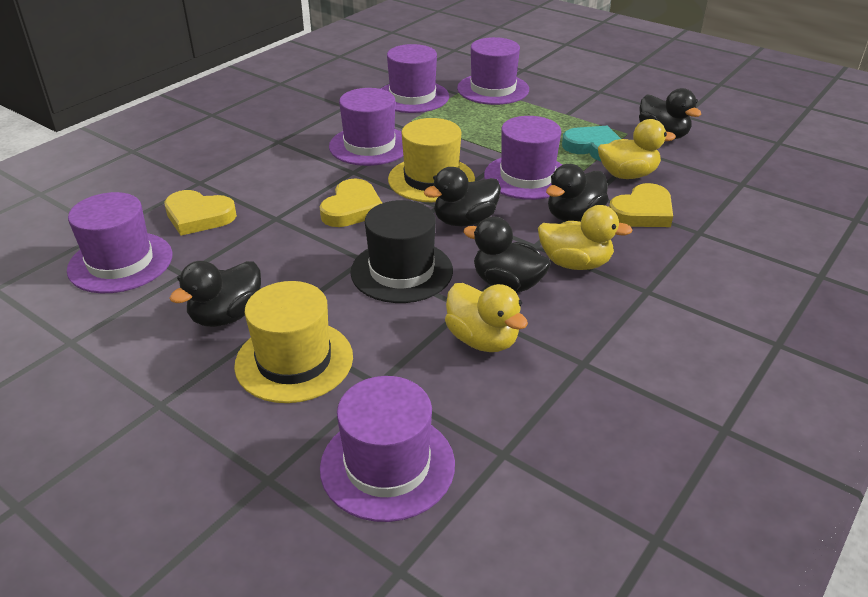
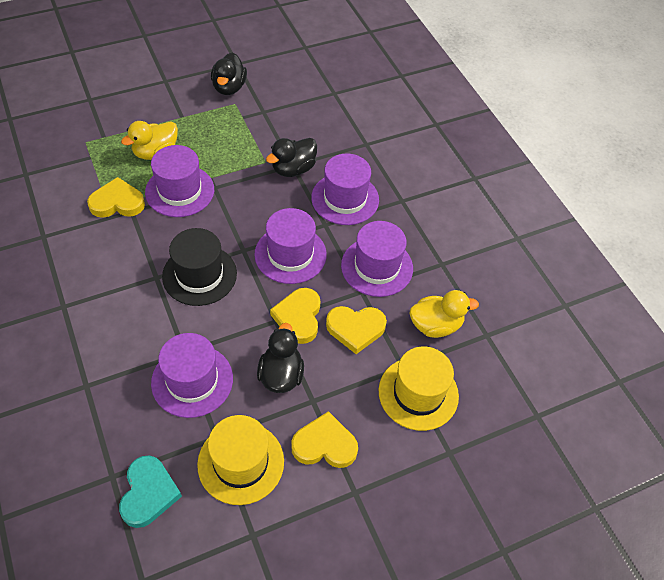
black duck: 5 -> 3
purple hat: 6 -> 5
yellow duck: 3 -> 2
yellow heart: 3 -> 4

